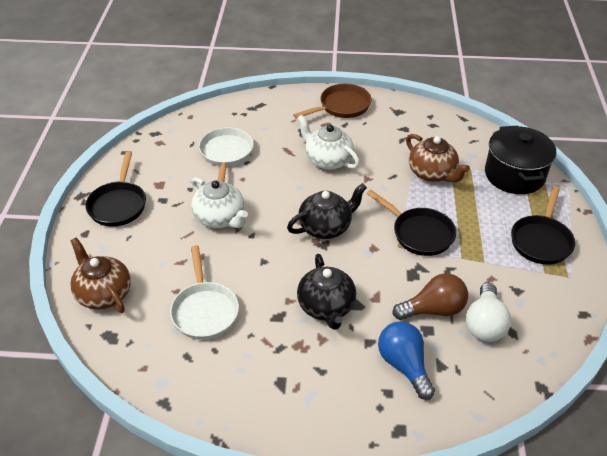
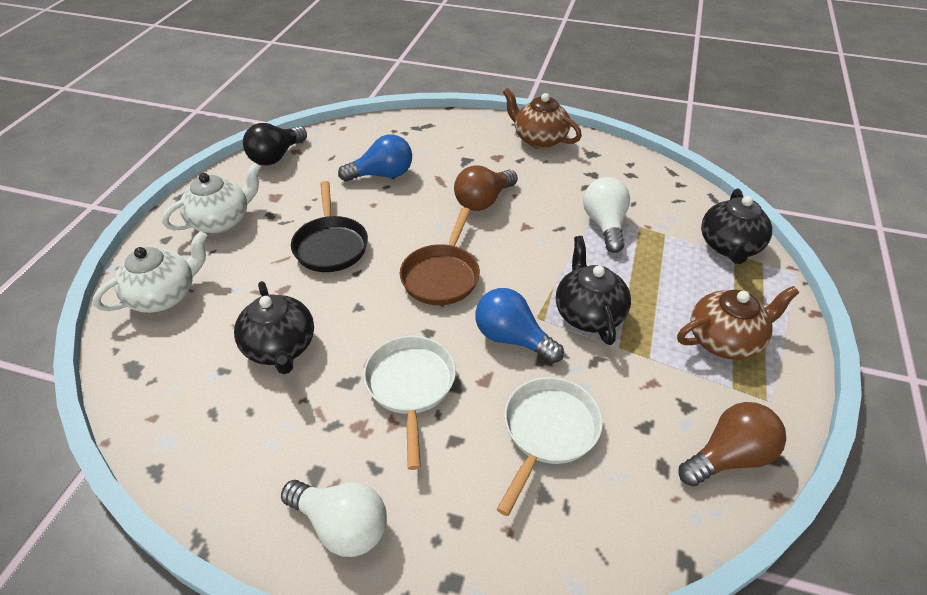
black light bulb: 0 -> 1
black pan: 3 -> 1
black pot: 1 -> 0
black teapot: 2 -> 3
blue light bulb: 1 -> 2
brown light bulb: 1 -> 2
white light bulb: 1 -> 2

